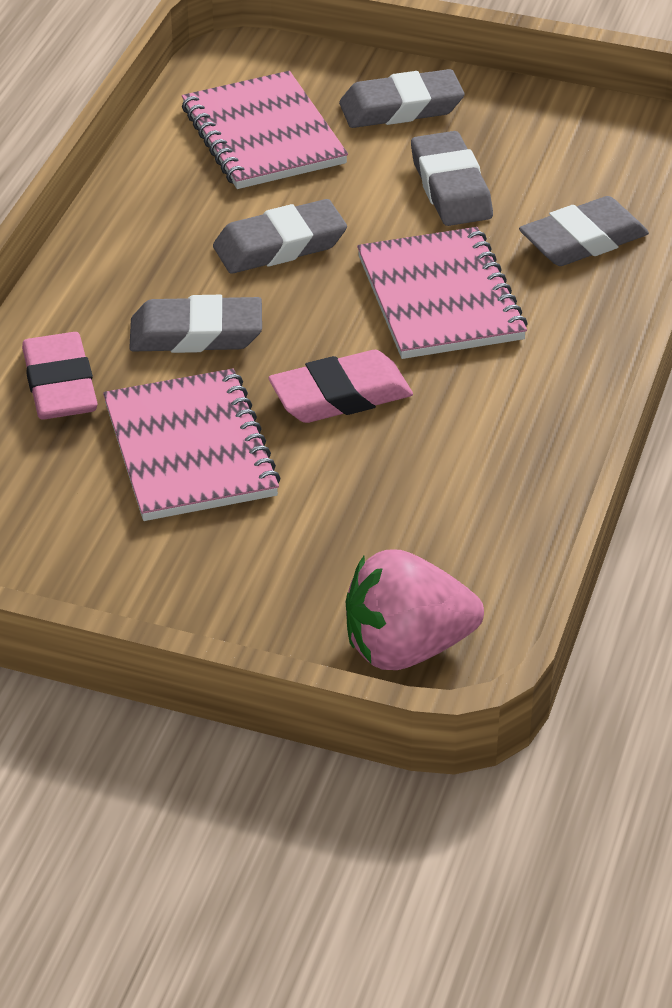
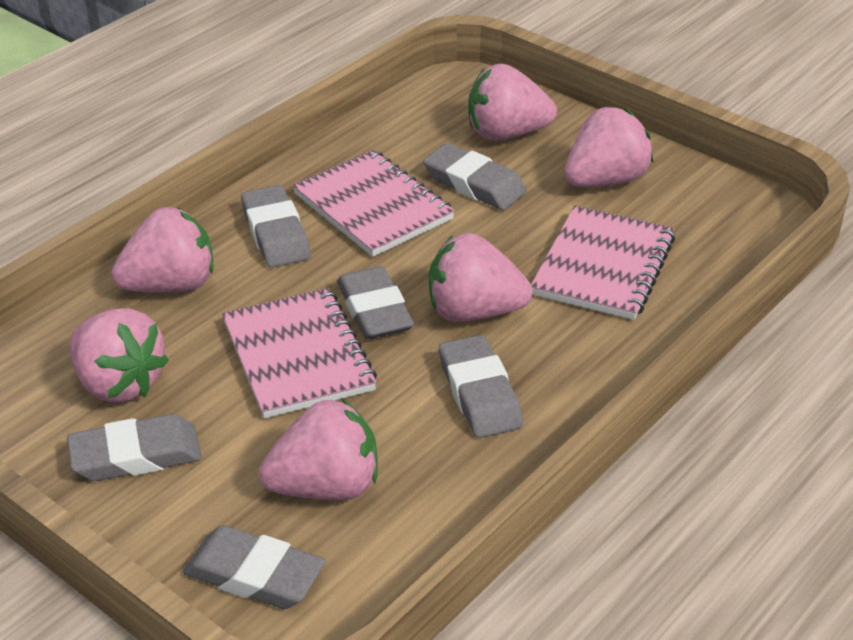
grey eraser: 5 -> 6
pink eraser: 2 -> 0
pink strawberry: 1 -> 6

